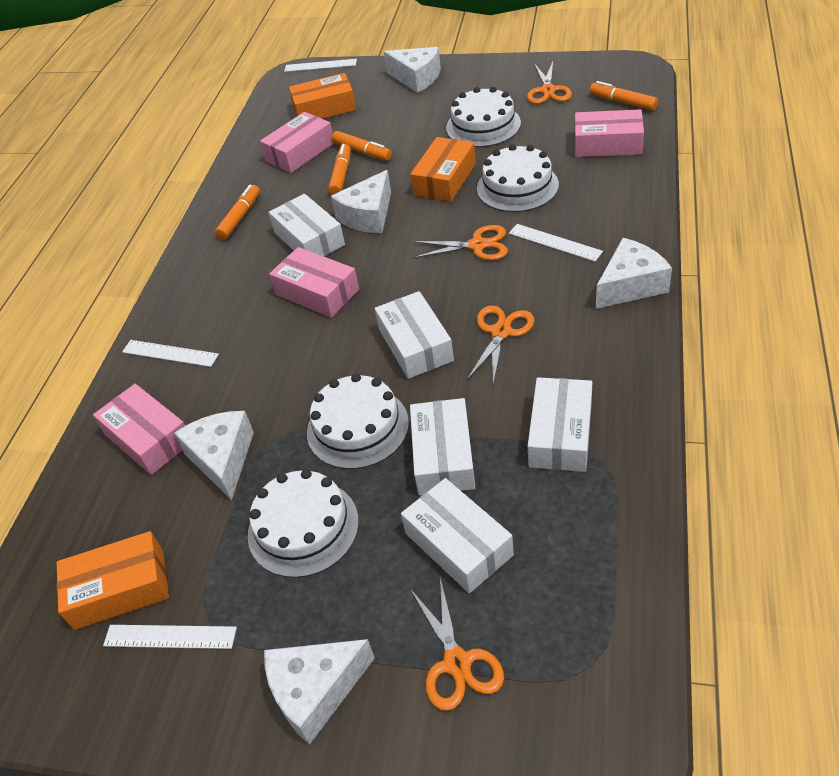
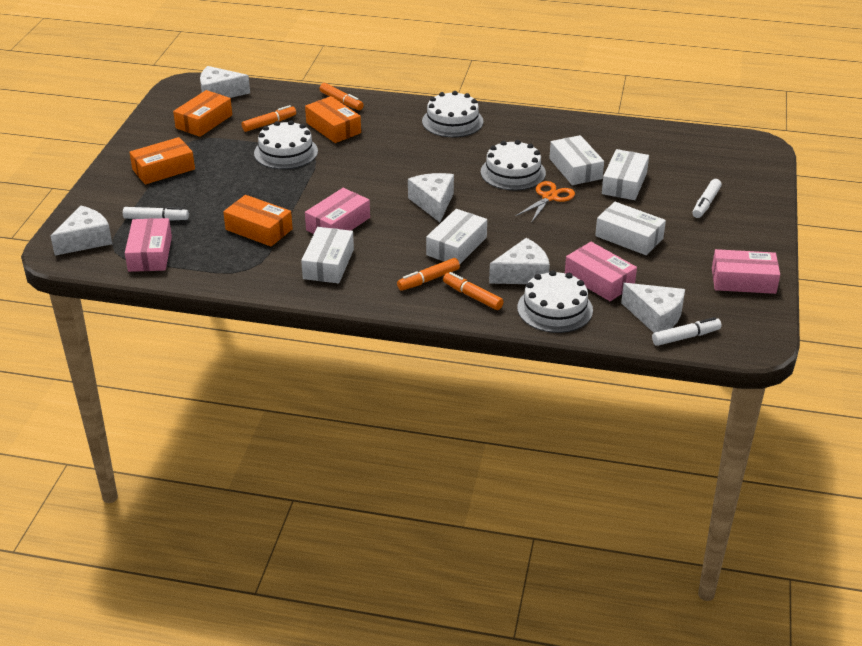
orange box: 3 -> 4
orange scissors: 4 -> 1
white marker: 0 -> 3
white ruler: 4 -> 0

